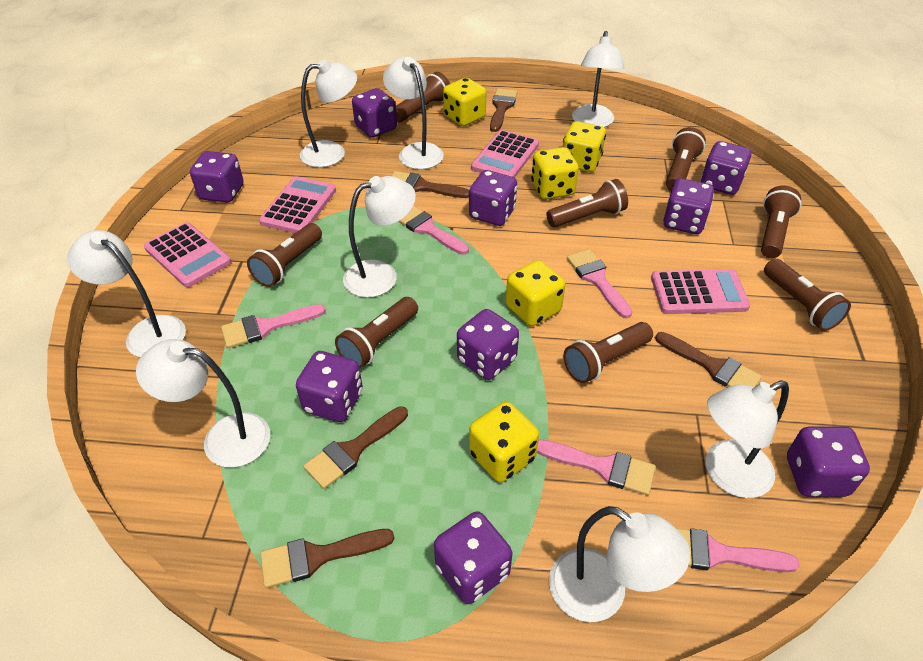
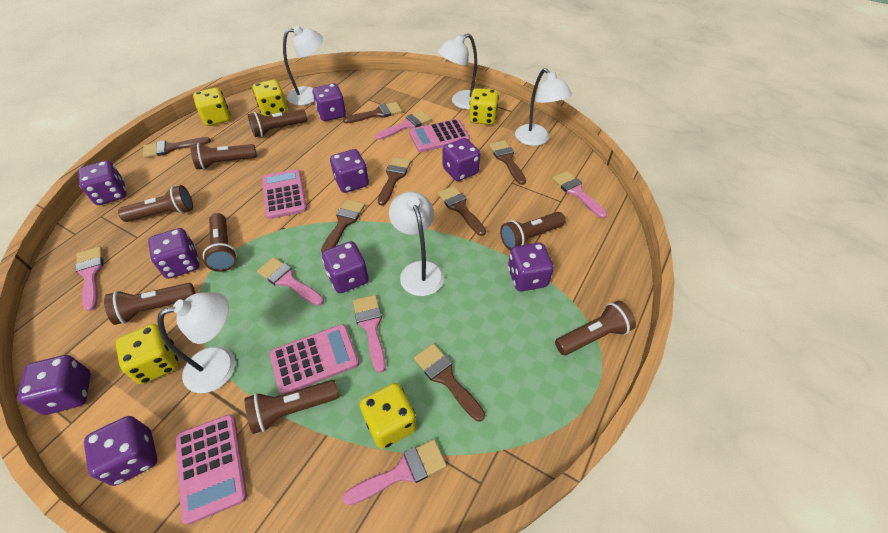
brown brush: 5 -> 7
pink brush: 5 -> 6
white lamp: 8 -> 5

